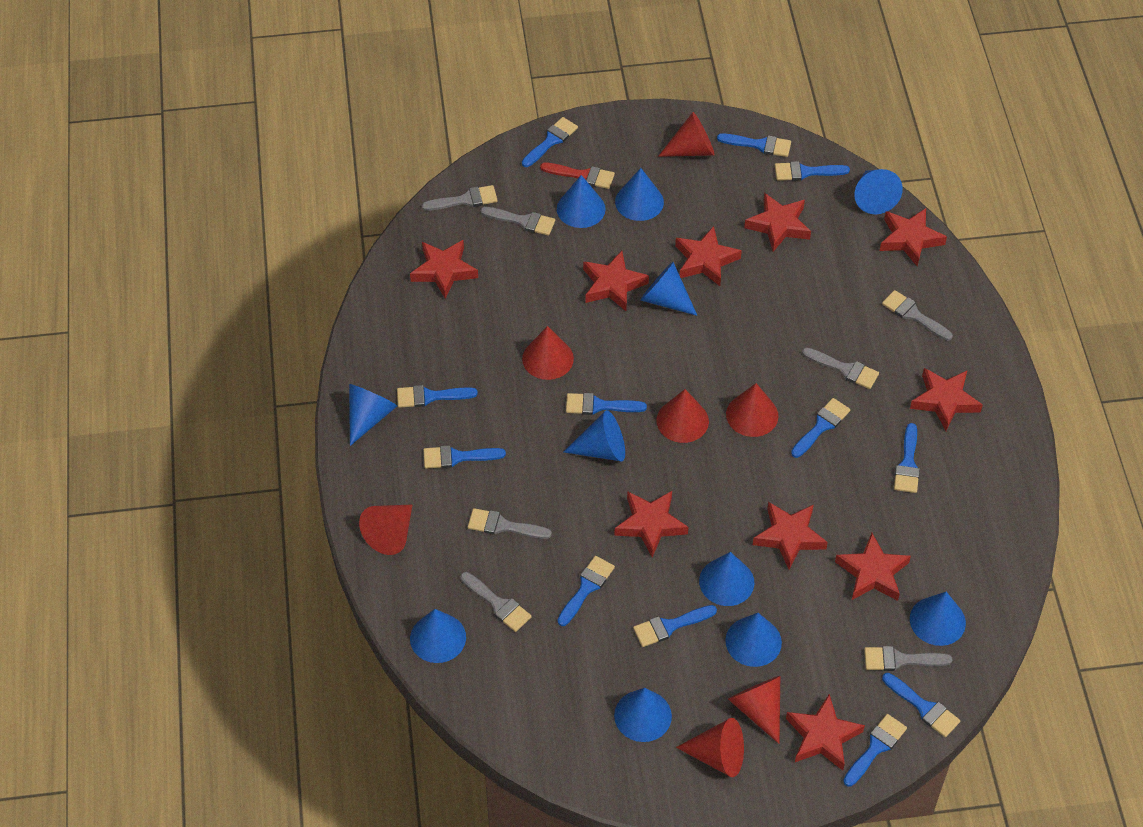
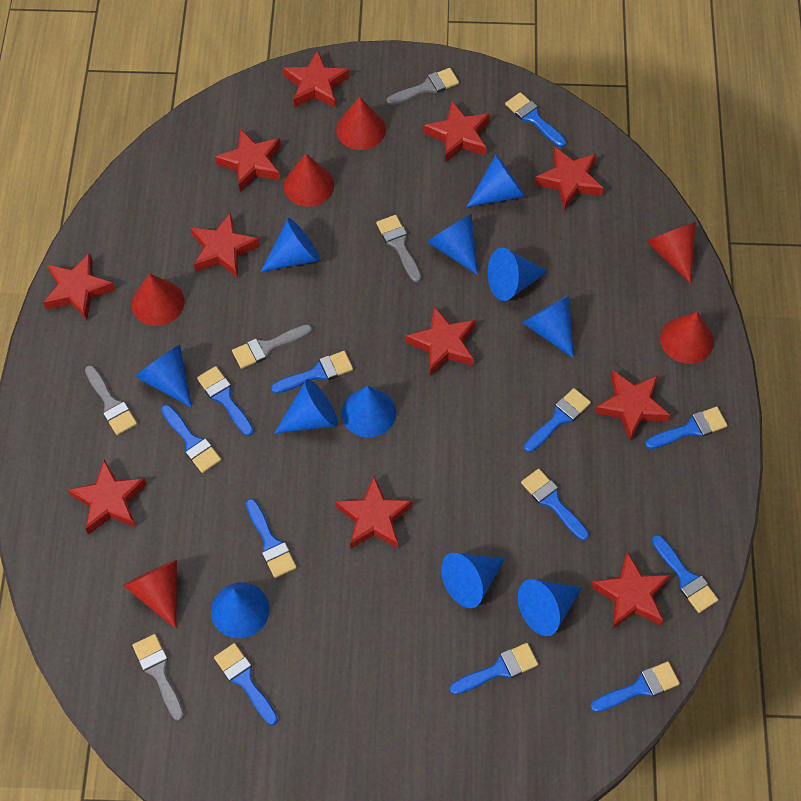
grey brush: 7 -> 5
red brush: 1 -> 0
red cone: 7 -> 6
red star: 10 -> 11

